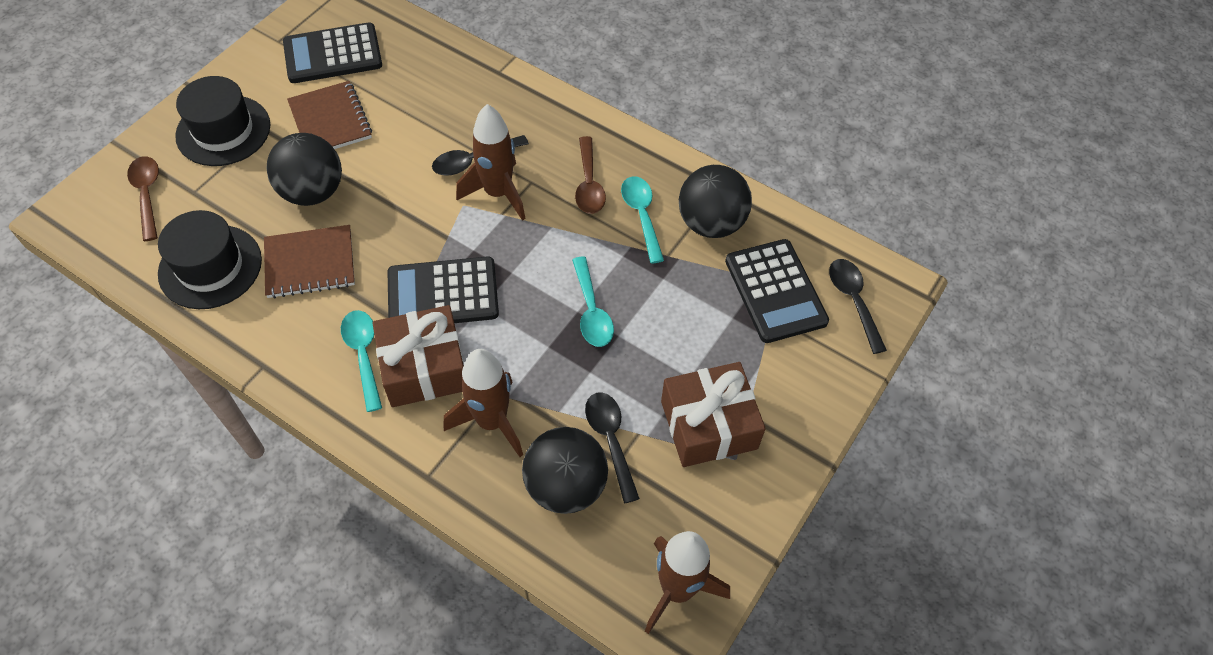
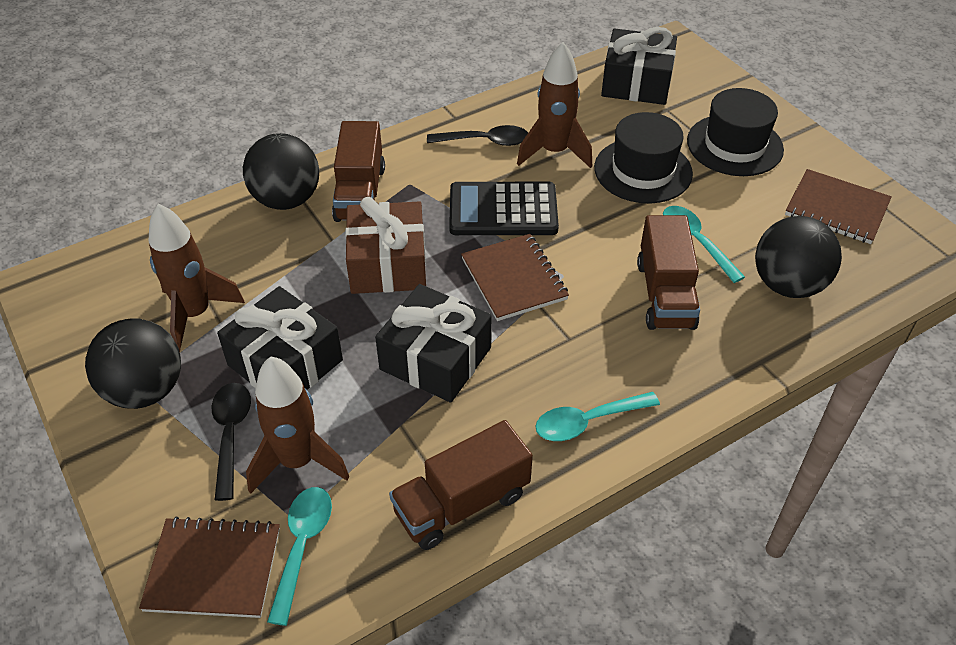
black calculator: 3 -> 1
black gift: 0 -> 3
black spoon: 3 -> 2
brown gift: 2 -> 1
brown notebook: 2 -> 3
brown spoon: 2 -> 0
brown truck: 0 -> 3

